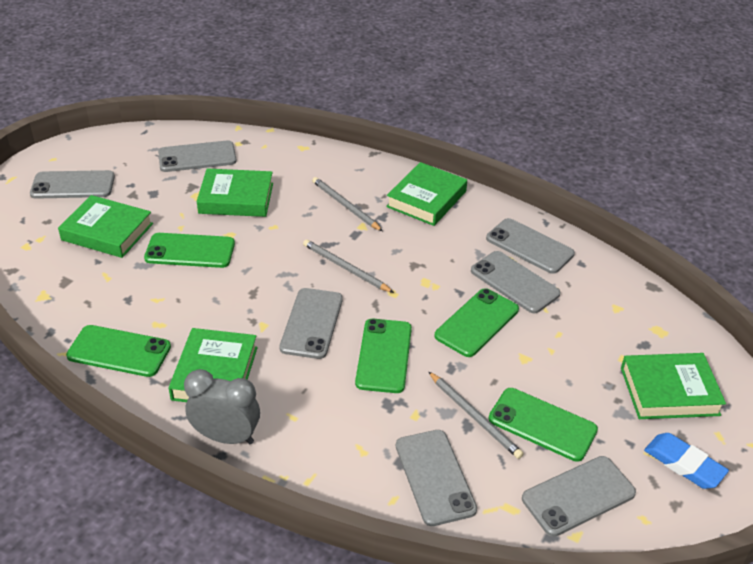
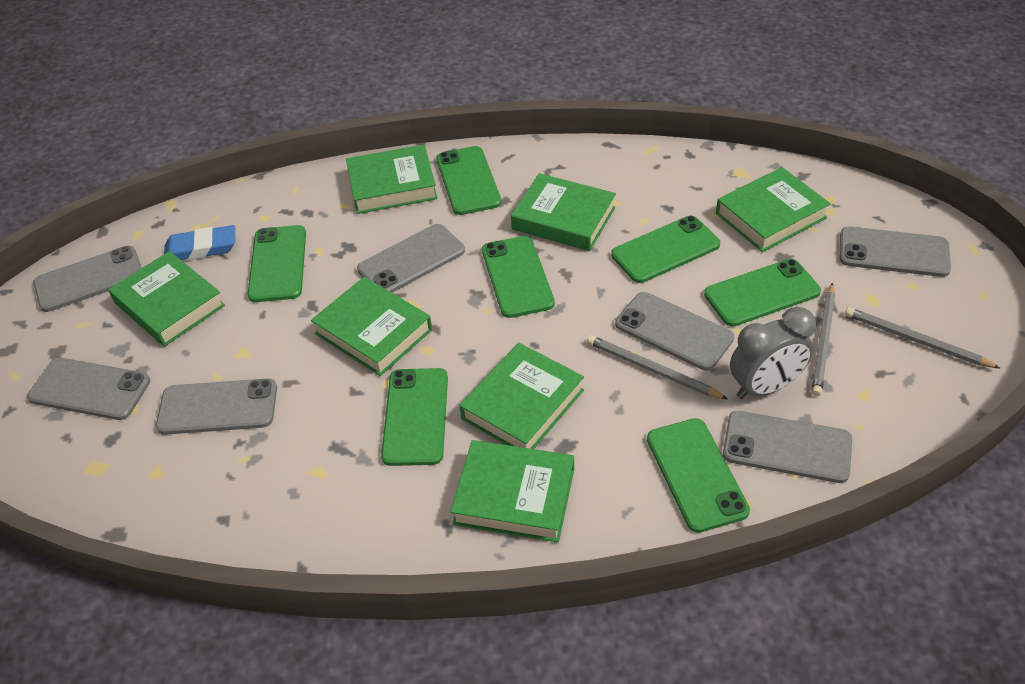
green book: 5 -> 7
green phone: 5 -> 7

